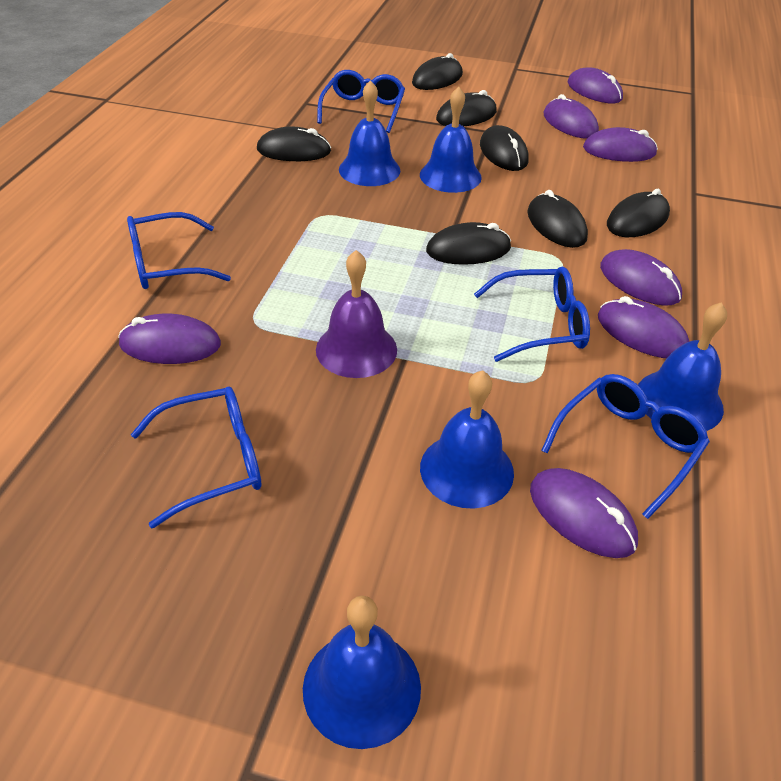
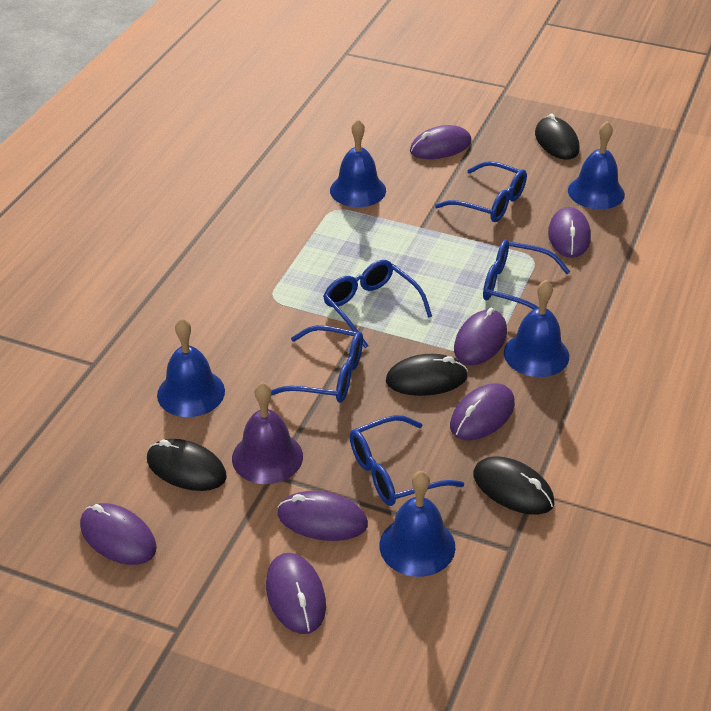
black mouse: 7 -> 4

